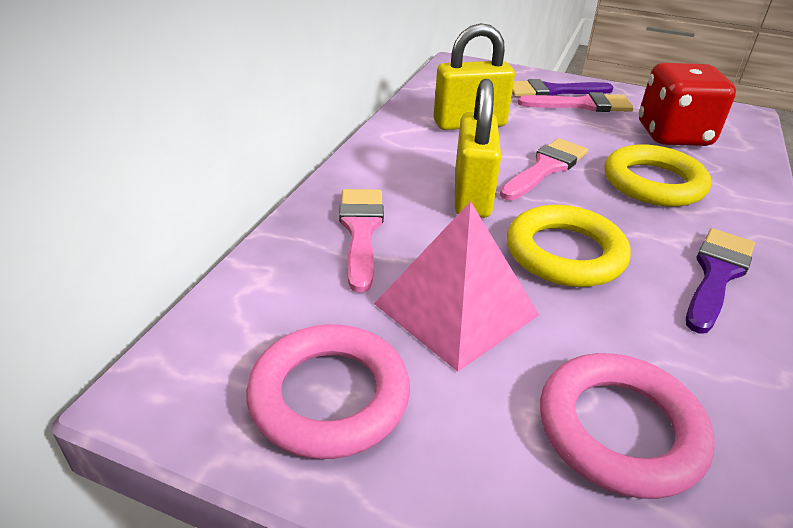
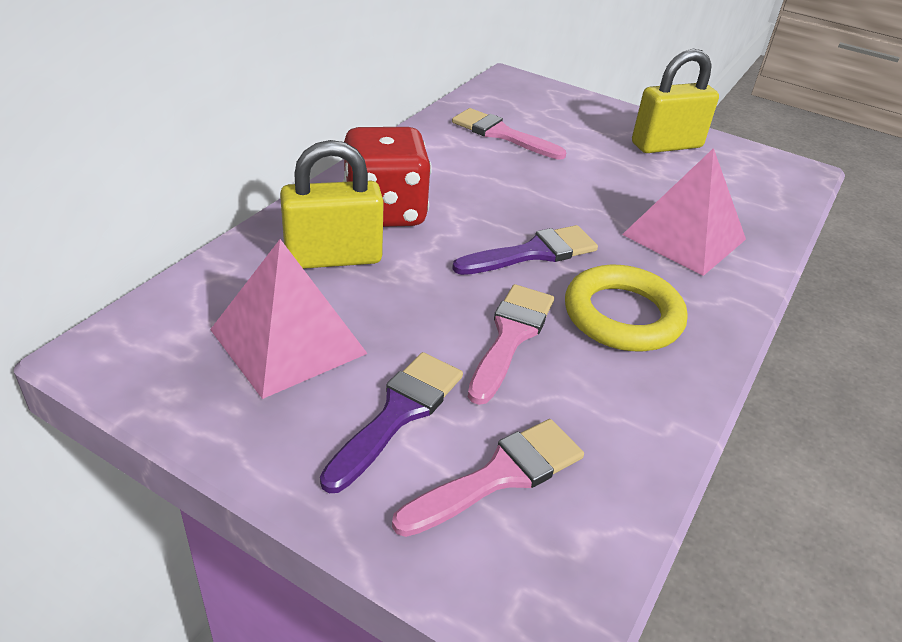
pink pyramid: 1 -> 2
pink ring: 2 -> 0
yellow ring: 2 -> 1

